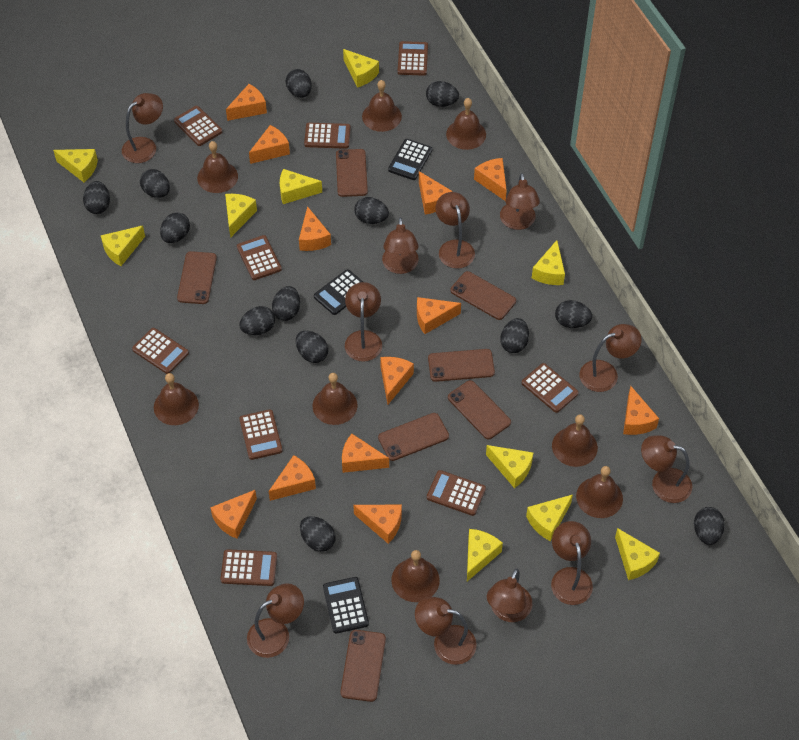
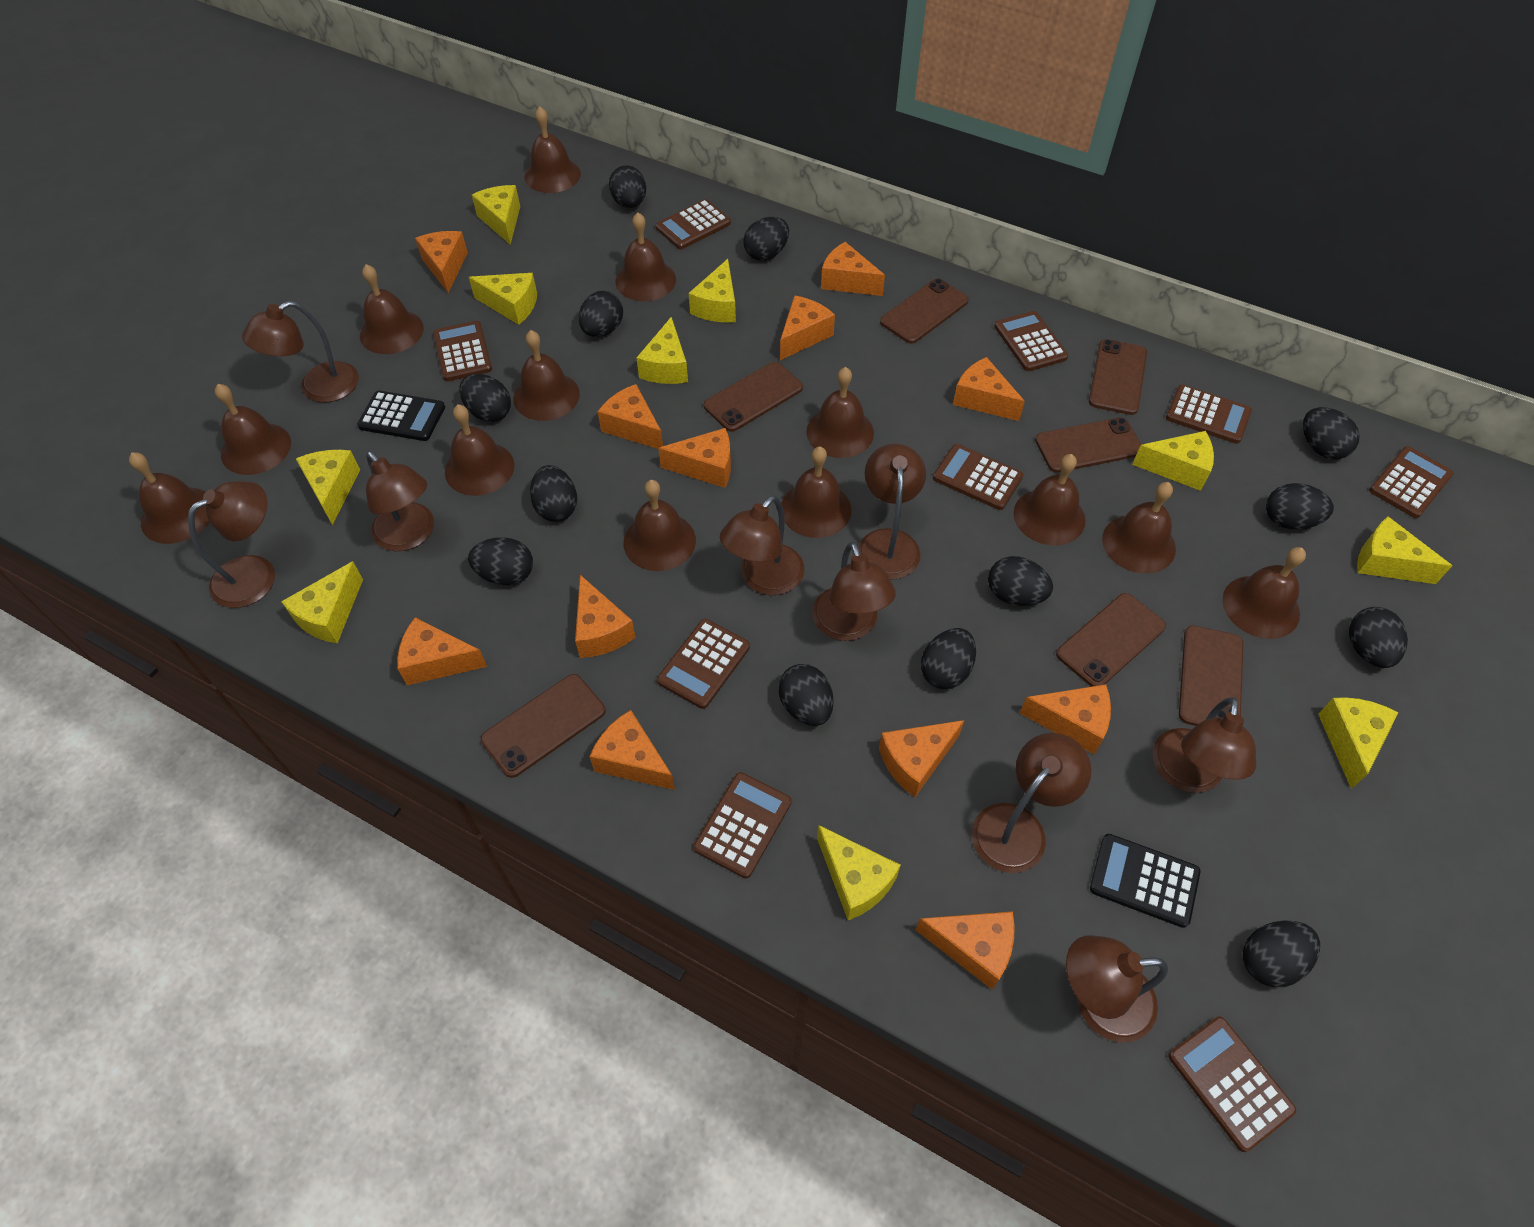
black calculator: 3 -> 2
brown bell: 8 -> 13
brown lamp: 11 -> 9

